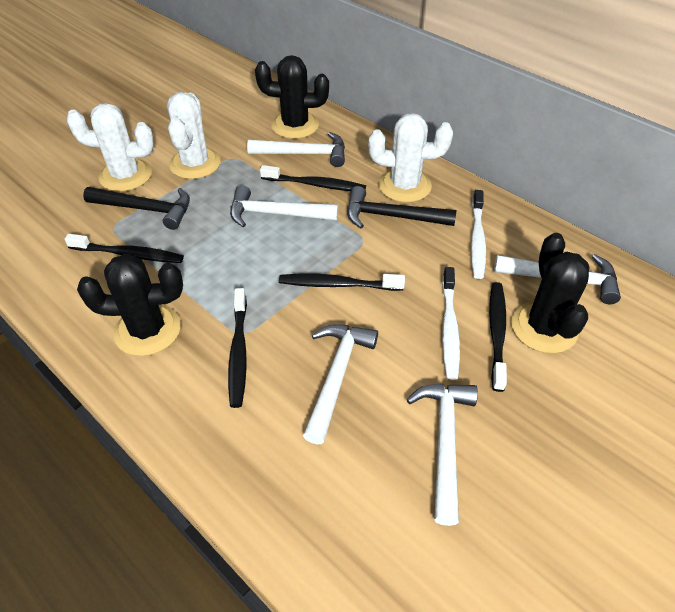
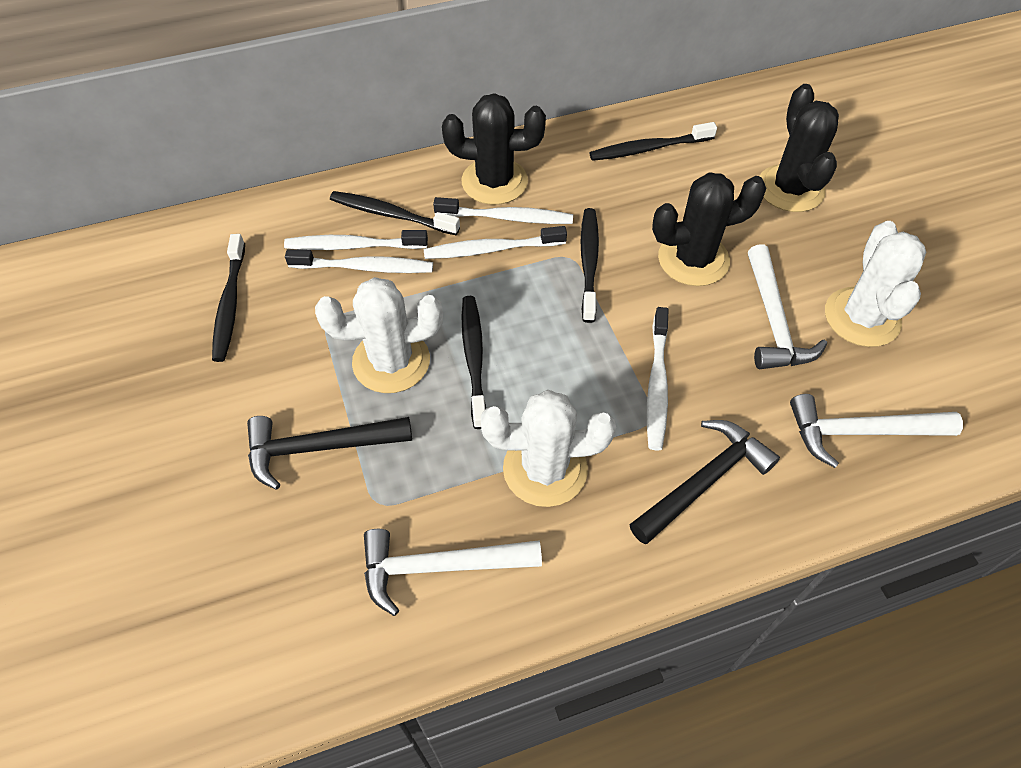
white hammer: 5 -> 3
white toothbrush: 2 -> 5

